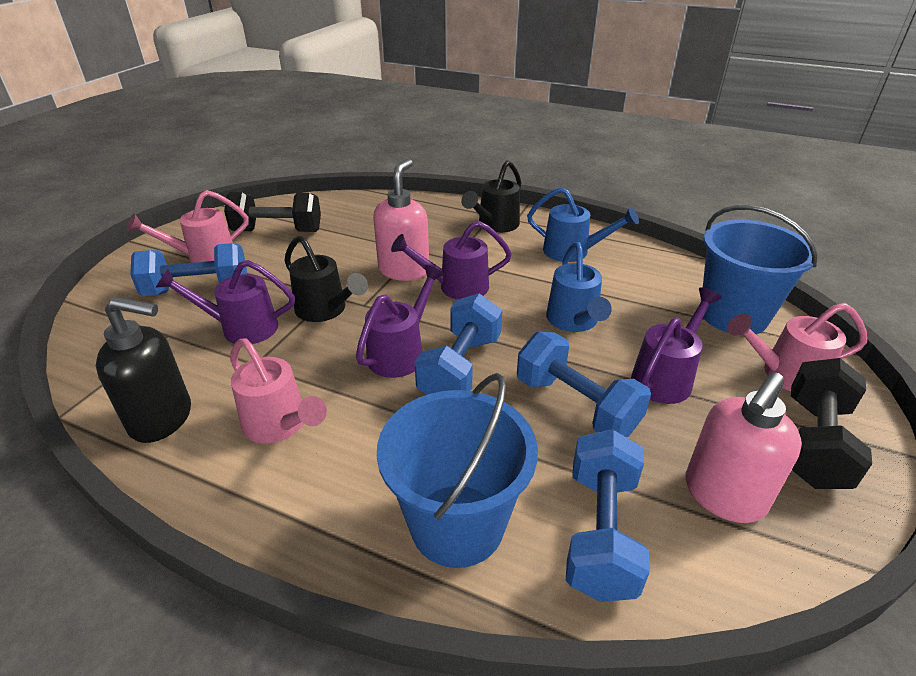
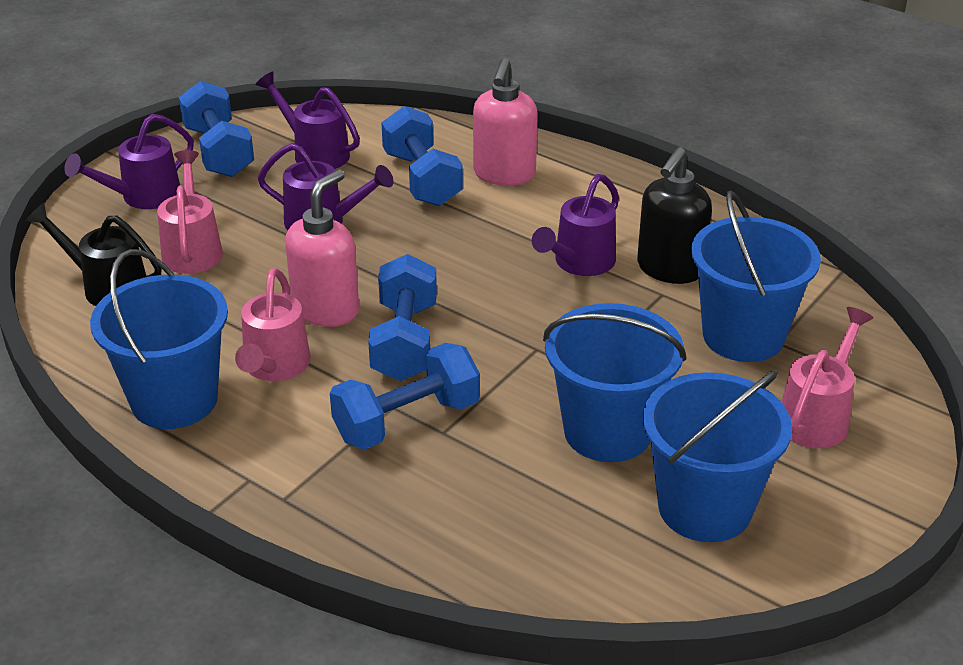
black dumbbell: 2 -> 0
black watering can: 2 -> 1
blue bucket: 2 -> 4
blue watering can: 2 -> 0

